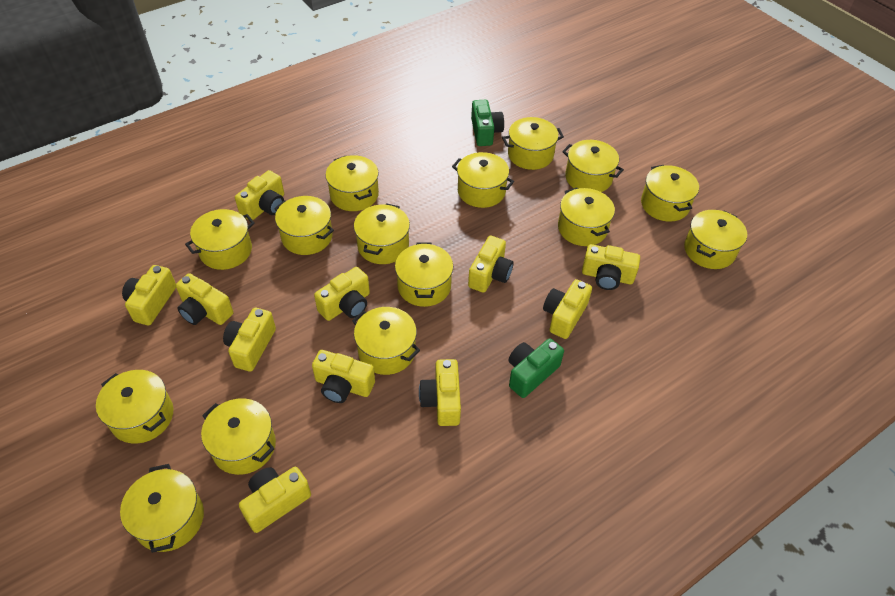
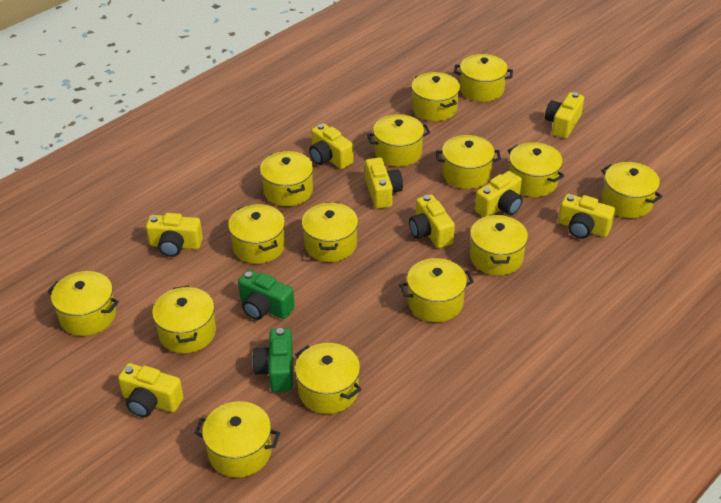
yellow camera: 11 -> 8

